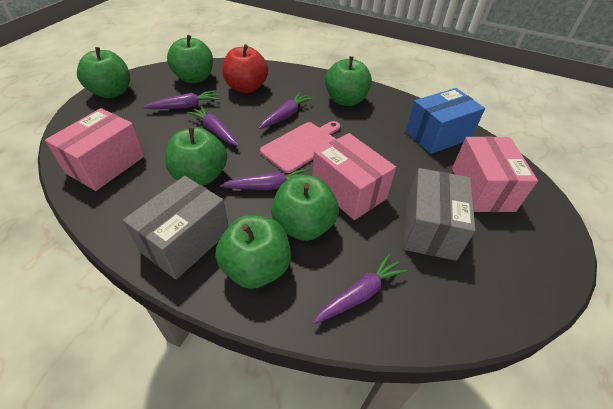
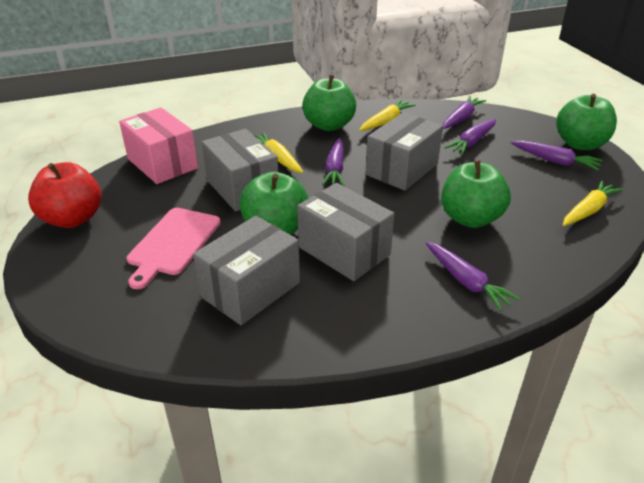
blue box: 1 -> 0
green apple: 6 -> 4
grey box: 2 -> 4
pink box: 3 -> 1
yellow carrot: 0 -> 3

